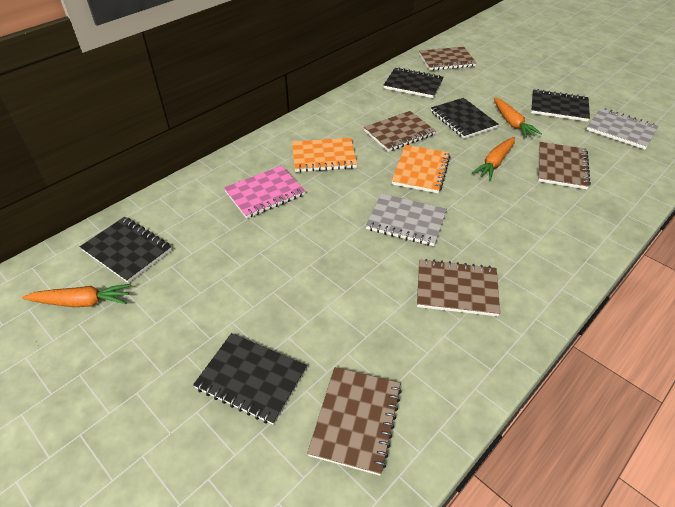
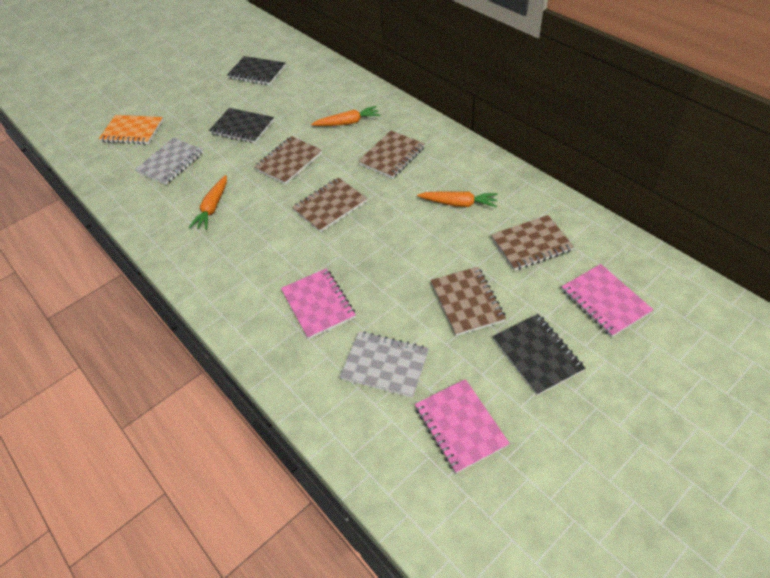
black notebook: 5 -> 3
orange notebook: 2 -> 1
pink notebook: 1 -> 3

